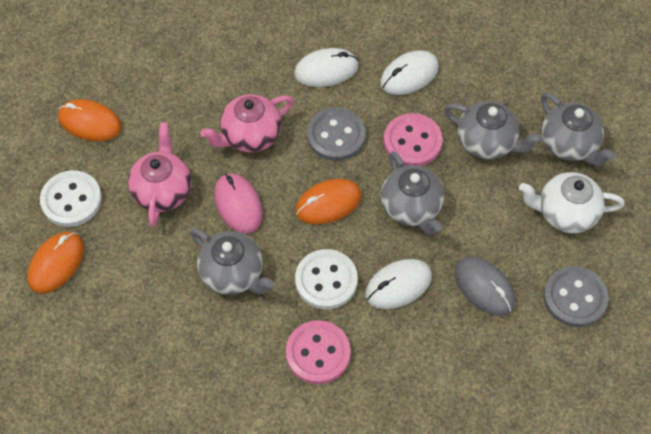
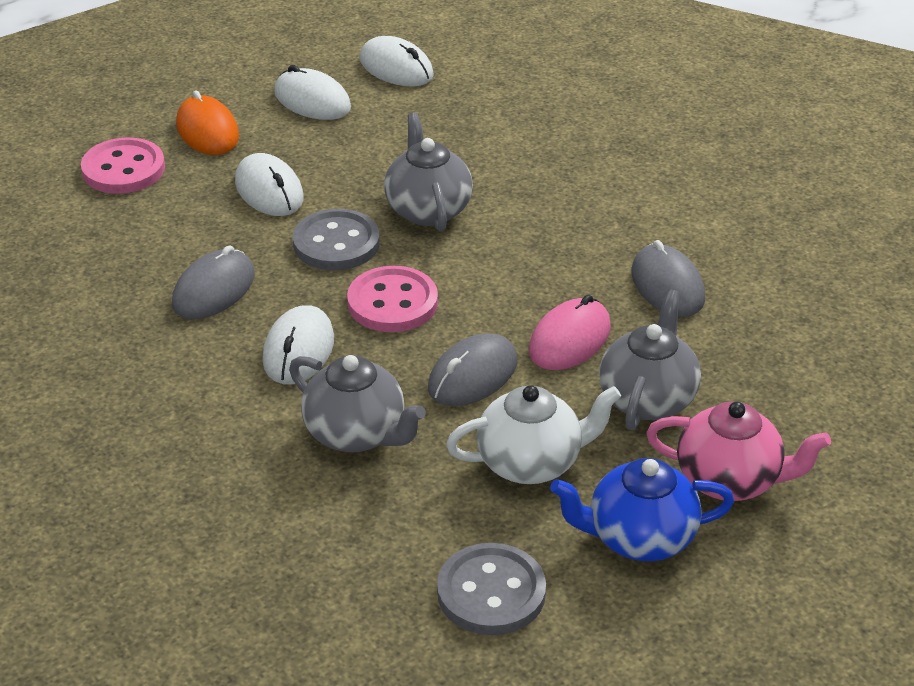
blue teapot: 0 -> 1
grey mouse: 1 -> 3
grey teapot: 4 -> 3
orange mouse: 3 -> 1
pink teapot: 2 -> 1
white button: 2 -> 0
white mouse: 3 -> 4

